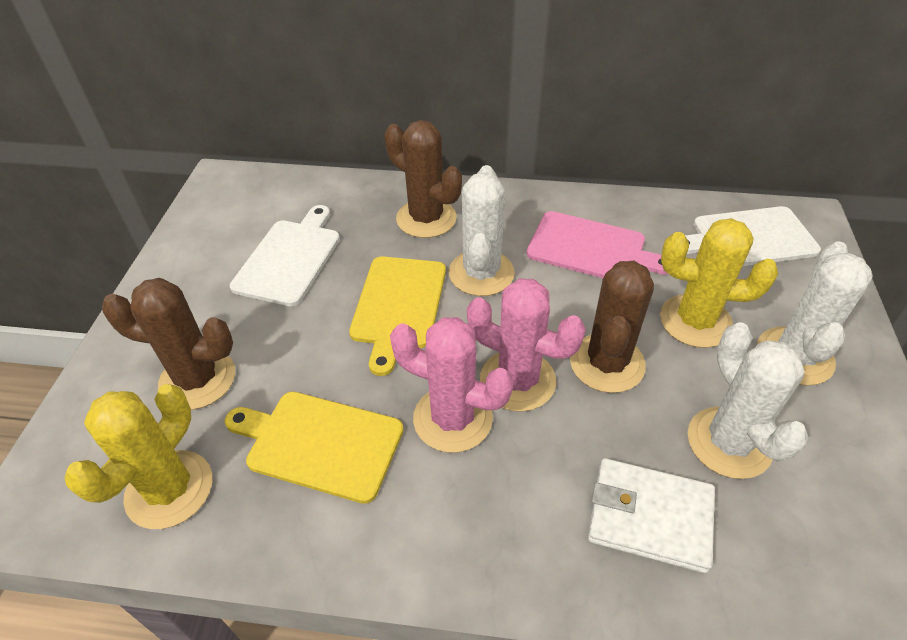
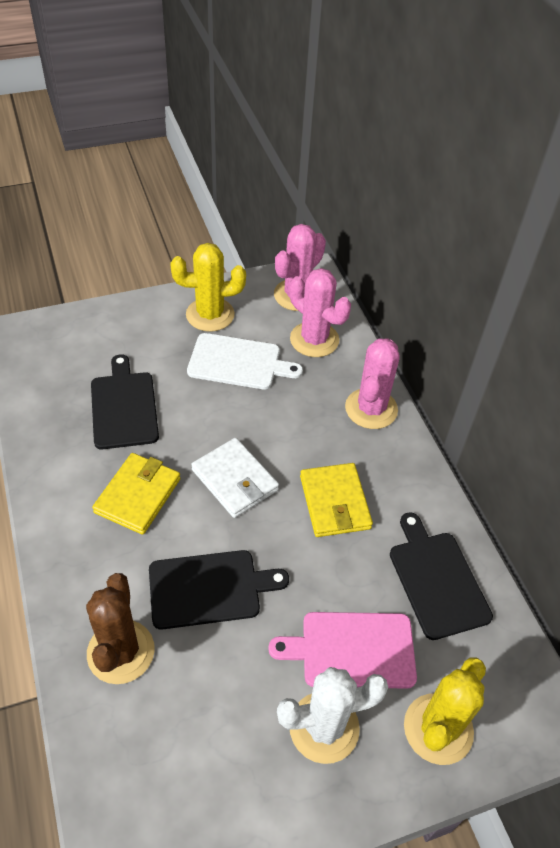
black cutting board: 0 -> 3
brown cactus: 3 -> 1
pink cactus: 2 -> 3
white cactus: 3 -> 1
white cutting board: 2 -> 1
yellow cutting board: 2 -> 0
yellow wallet: 0 -> 2

